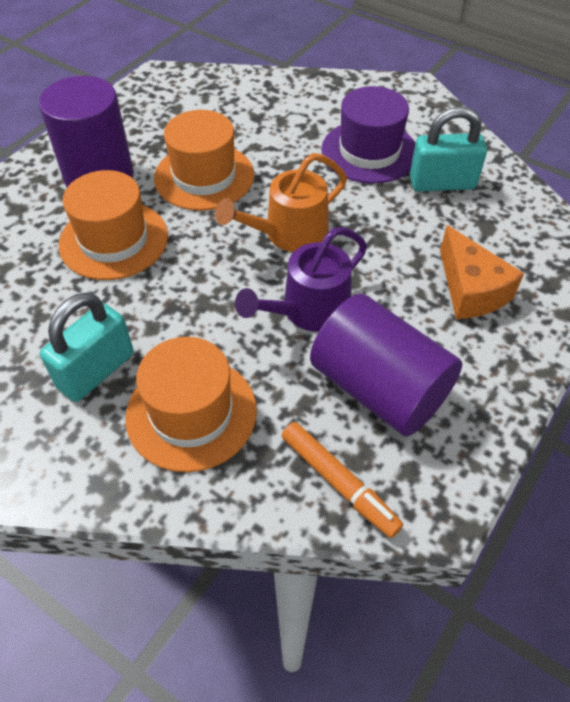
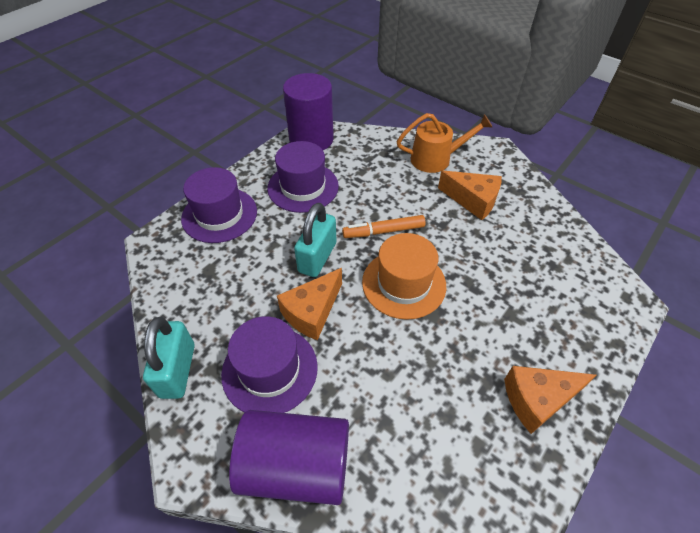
orange cheese: 1 -> 3
orange hat: 3 -> 1
purple hat: 1 -> 3
purple watering can: 1 -> 0

